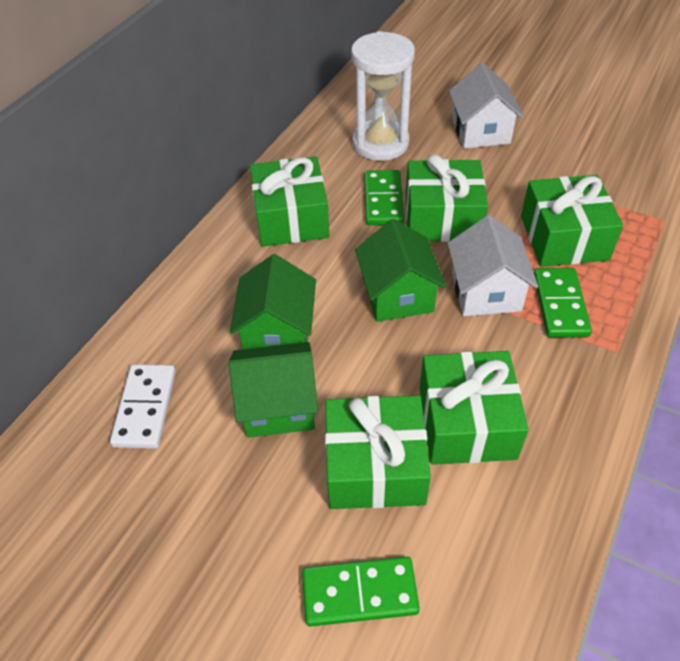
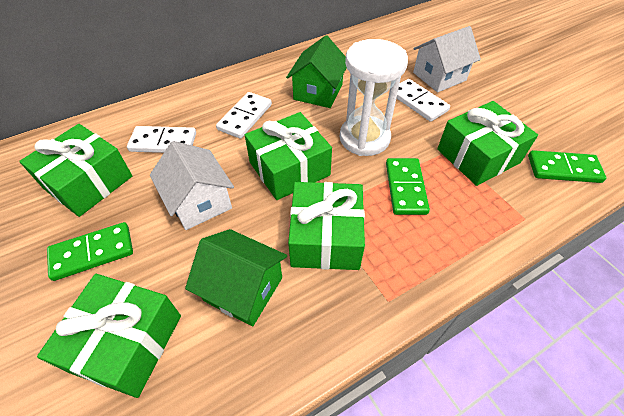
green house: 3 -> 2
white domino: 1 -> 3

